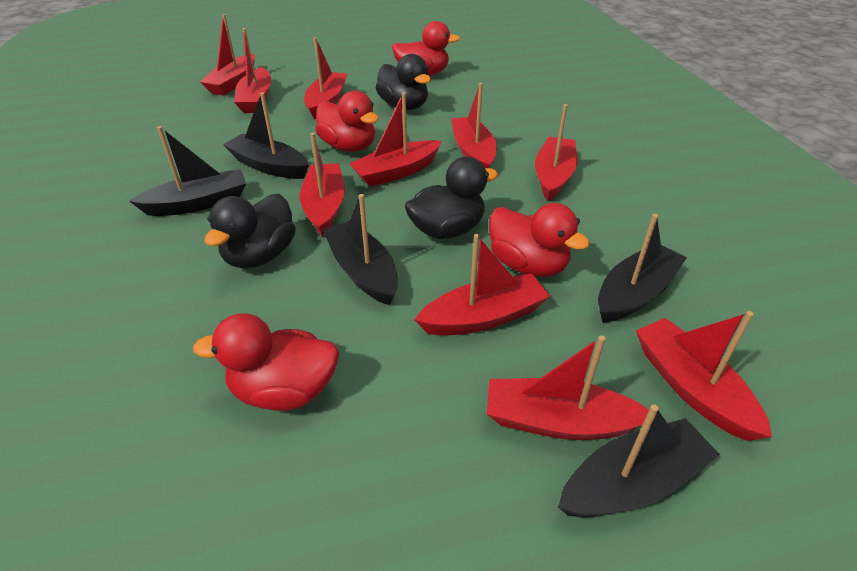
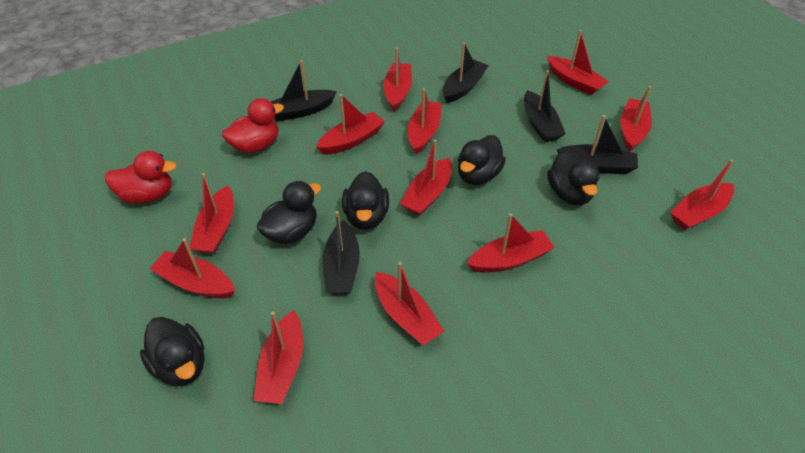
black duck: 3 -> 5
red boat: 10 -> 12
red duck: 4 -> 2

